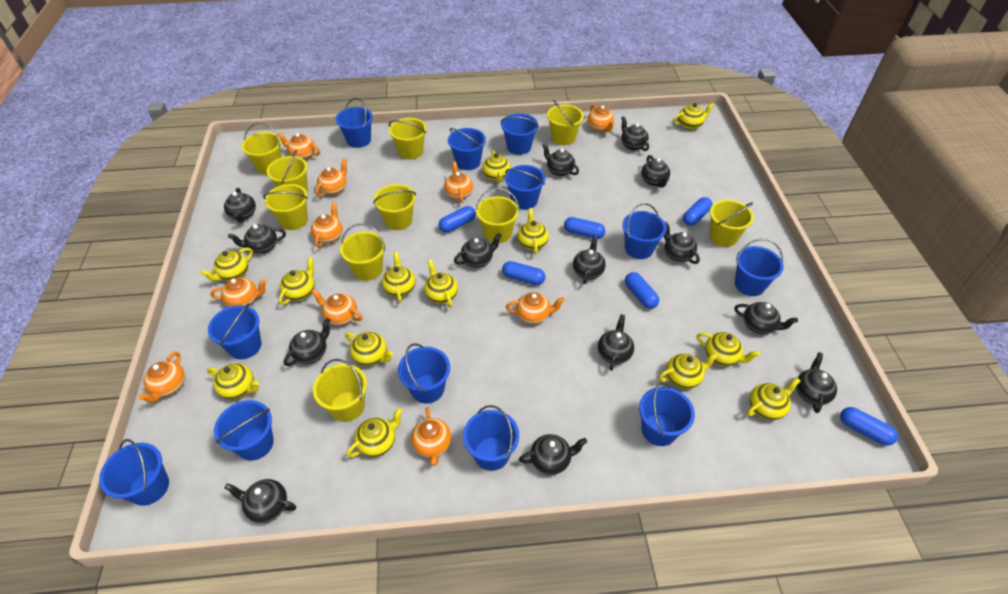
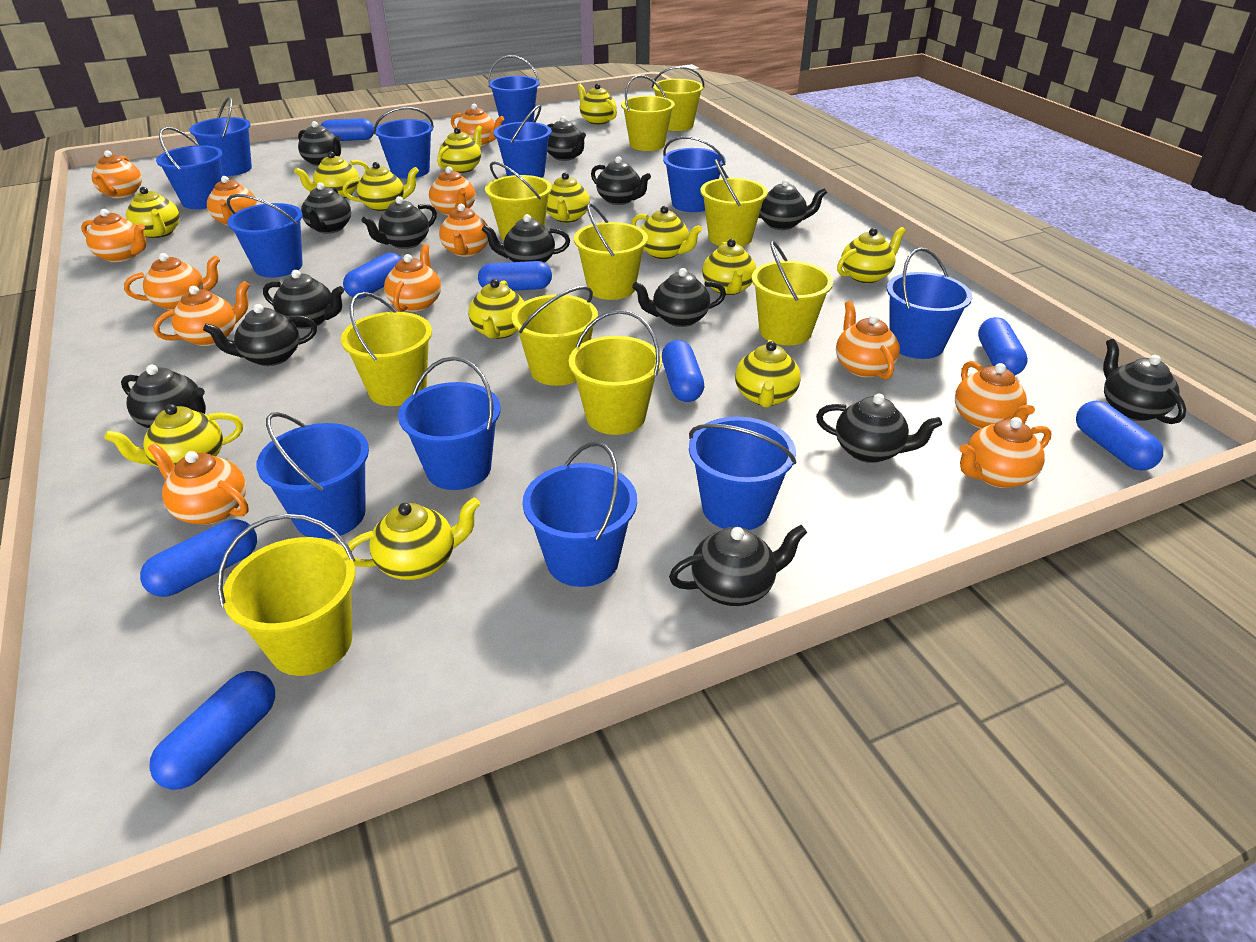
blue capsule: 6 -> 8
orange teapot: 10 -> 13

